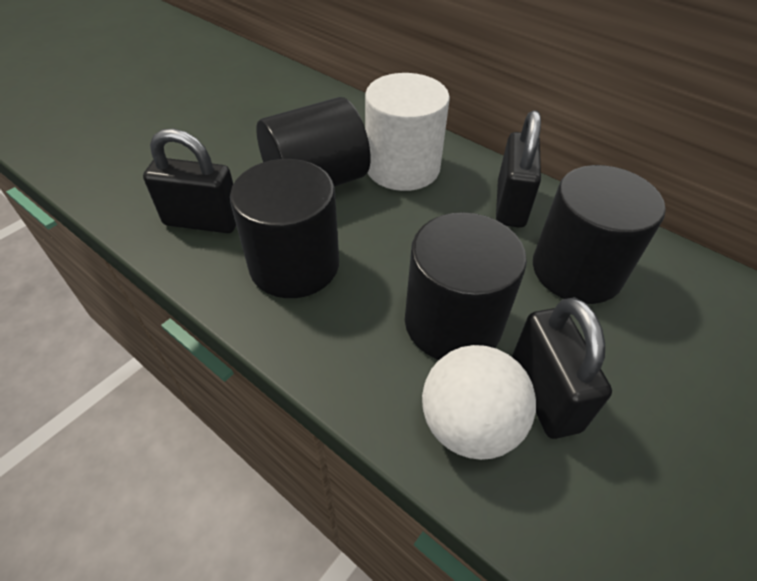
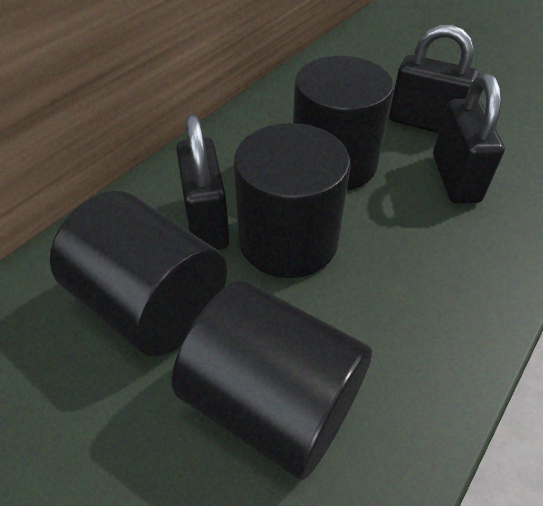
white ball: 1 -> 0
white cylinder: 1 -> 0

